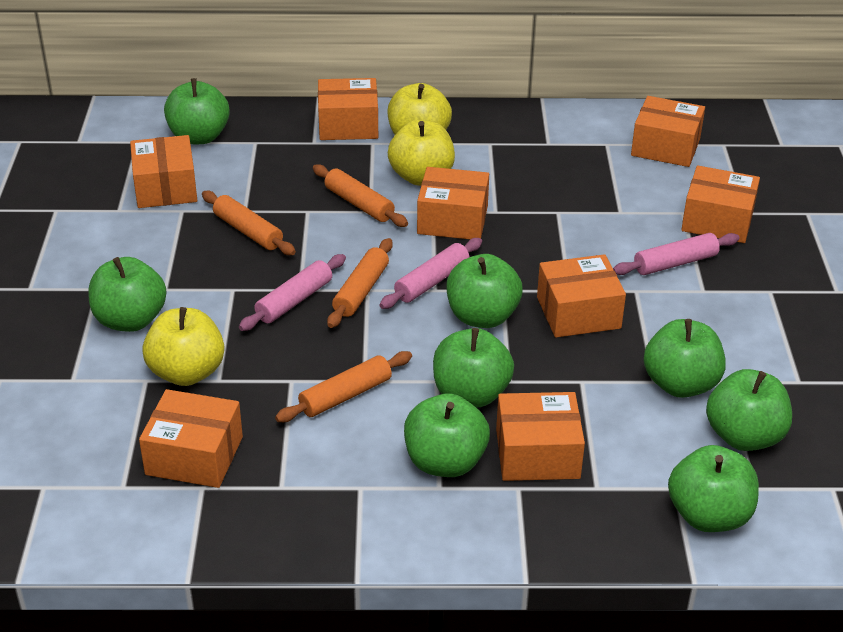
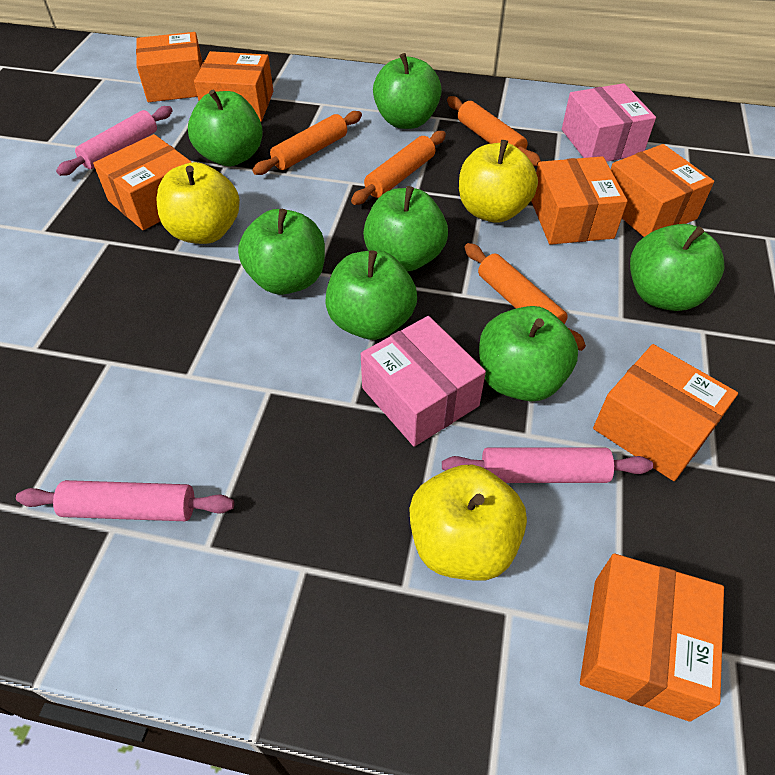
green apple: 8 -> 7
orange box: 8 -> 7
pink box: 0 -> 2

